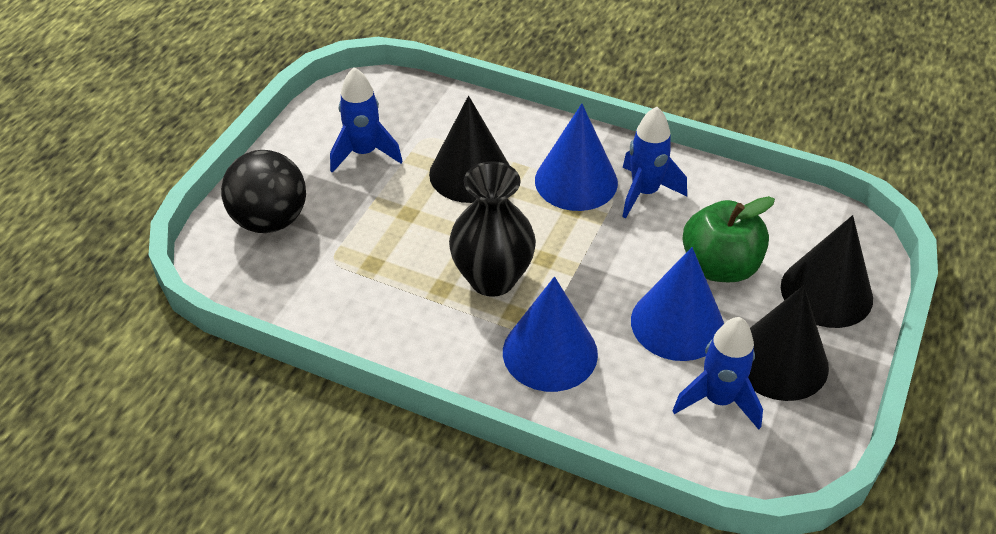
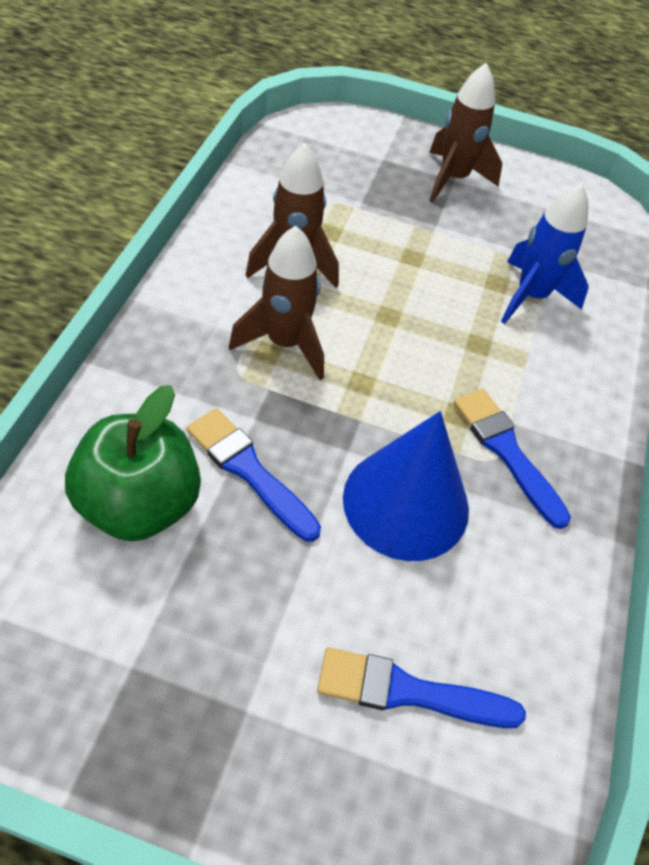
black ball: 1 -> 0
black cone: 3 -> 0
black vase: 1 -> 0
blue brush: 0 -> 3
blue cone: 3 -> 1
blue rocket: 3 -> 1
brown rocket: 0 -> 3

